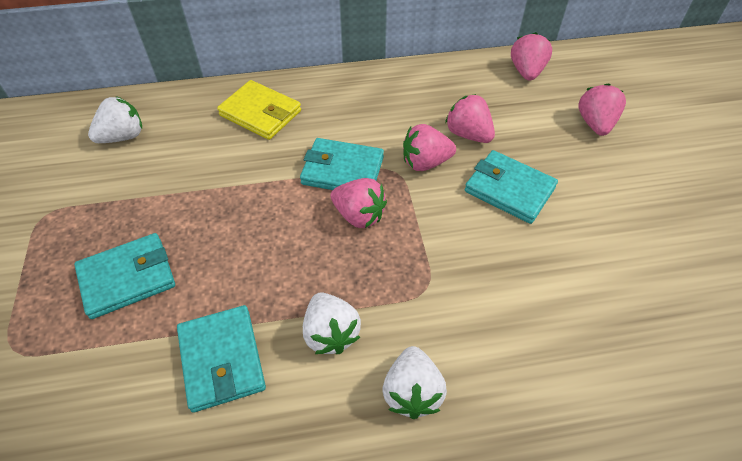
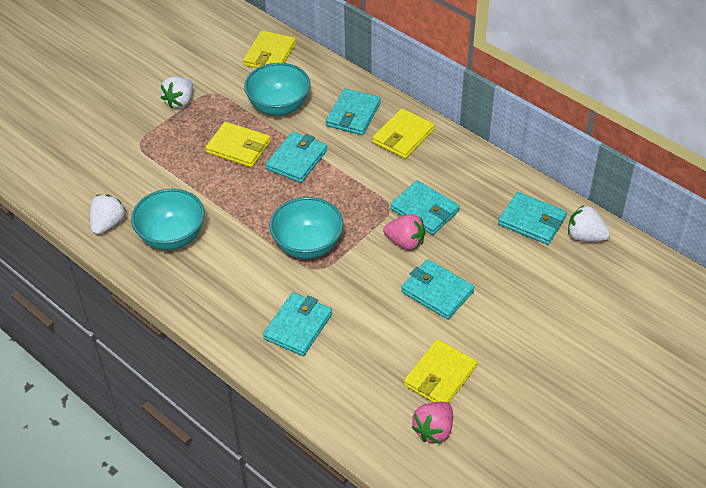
pink strawberry: 5 -> 2
turquoise bowl: 0 -> 3
turquoise wallet: 4 -> 6
yellow wallet: 1 -> 4

